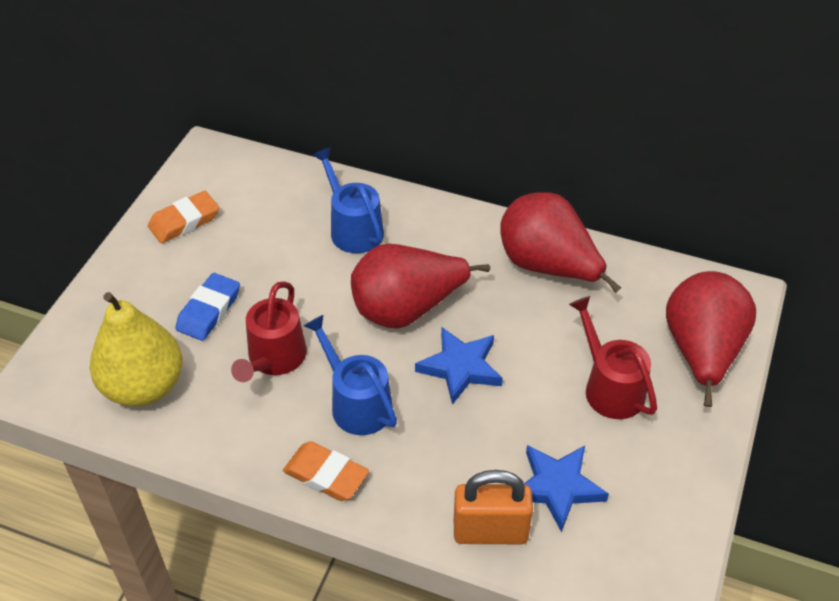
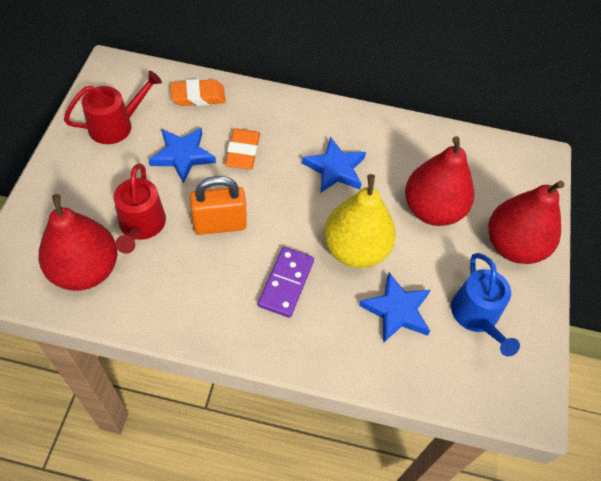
blue eraser: 1 -> 0
blue star: 2 -> 3
blue watering can: 2 -> 1
purple domino: 0 -> 1

